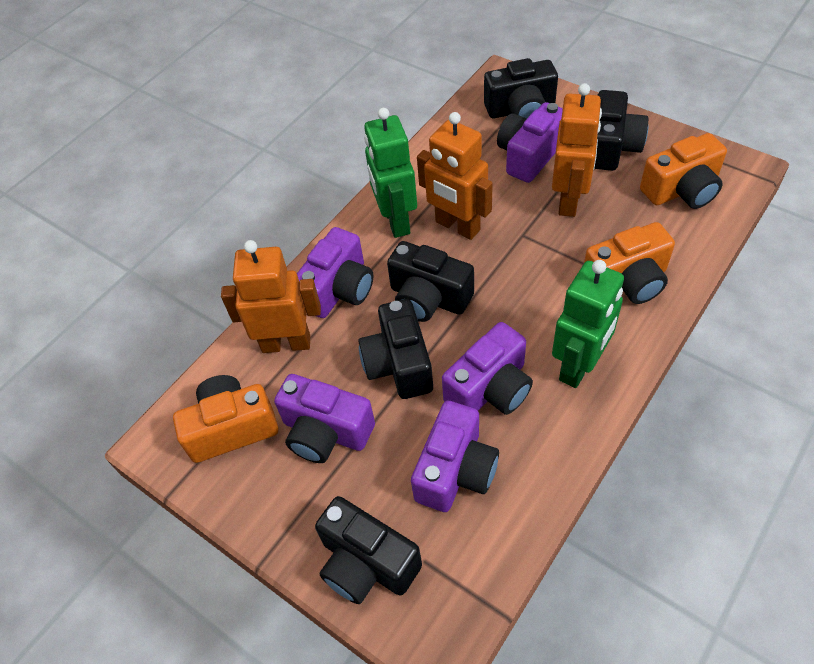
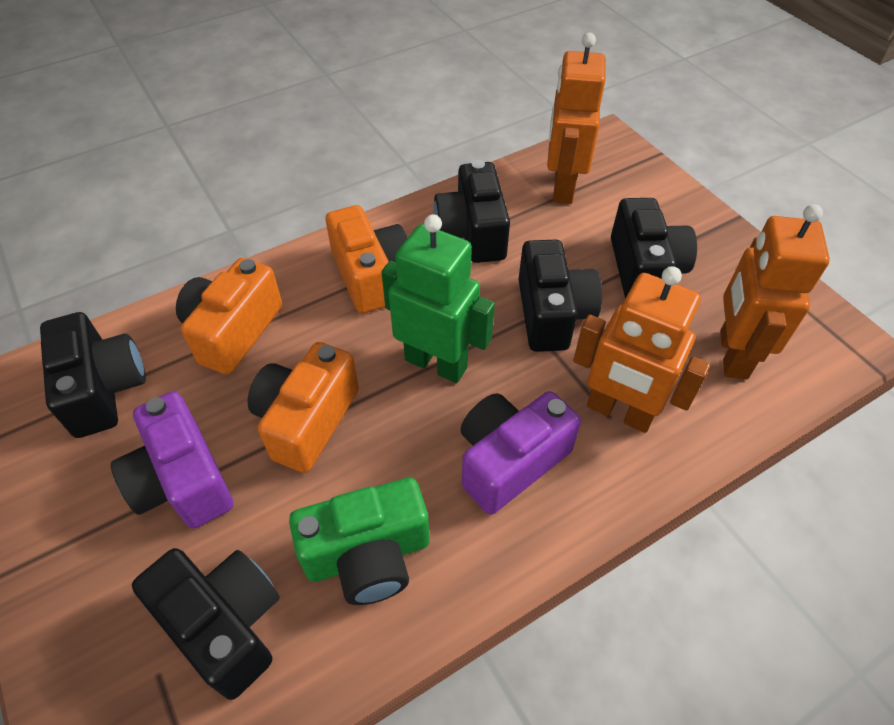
green camera: 0 -> 1
green robot: 2 -> 1
purple camera: 5 -> 2

